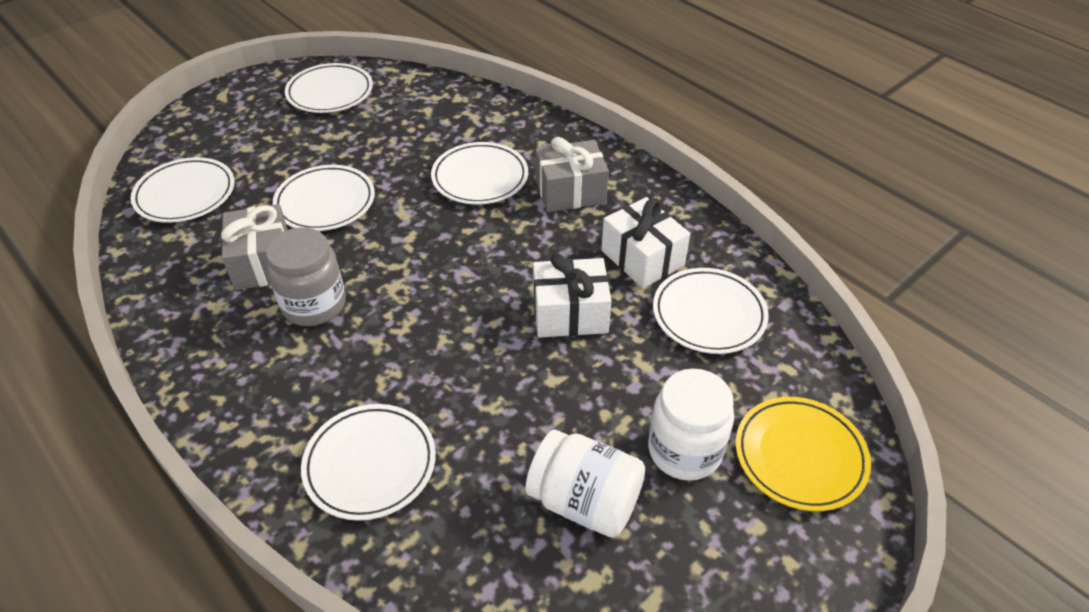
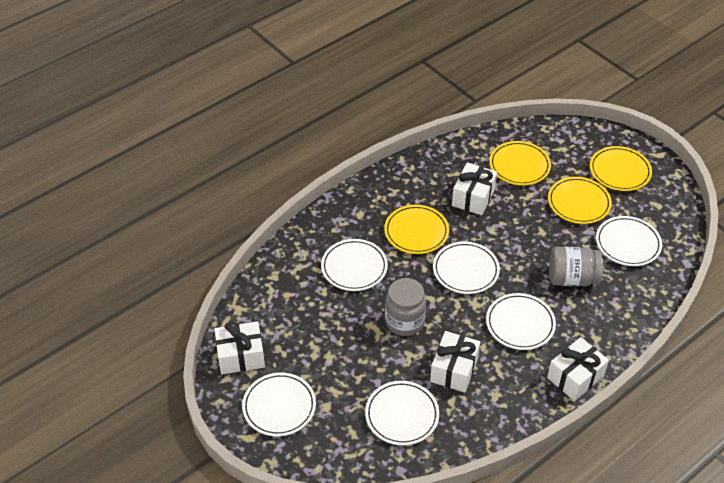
grey gift: 2 -> 0
grey jar: 1 -> 2
white gift: 2 -> 4
white jar: 2 -> 0
yellow plate: 1 -> 4

